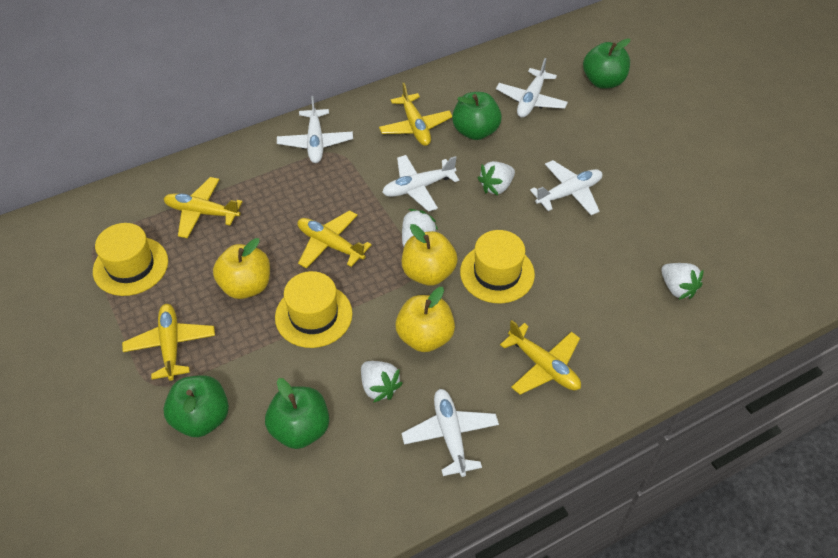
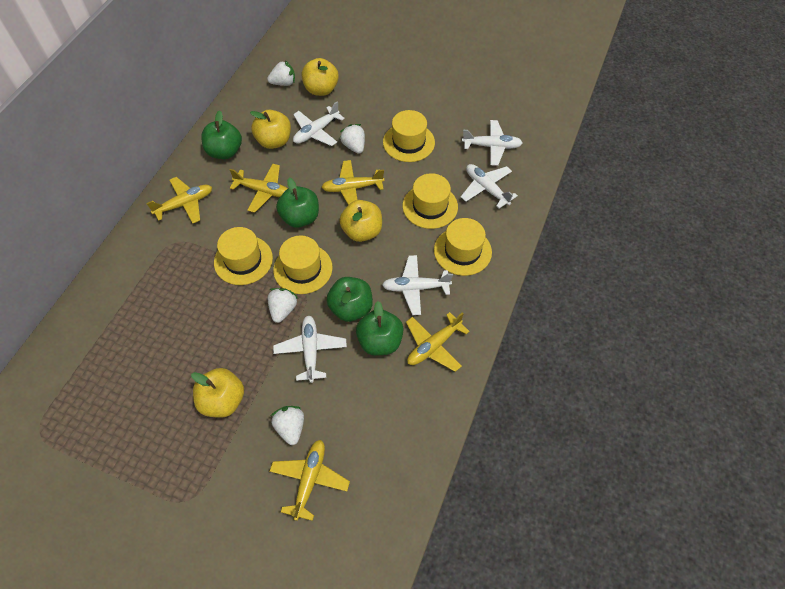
yellow apple: 3 -> 4
yellow hat: 3 -> 5

